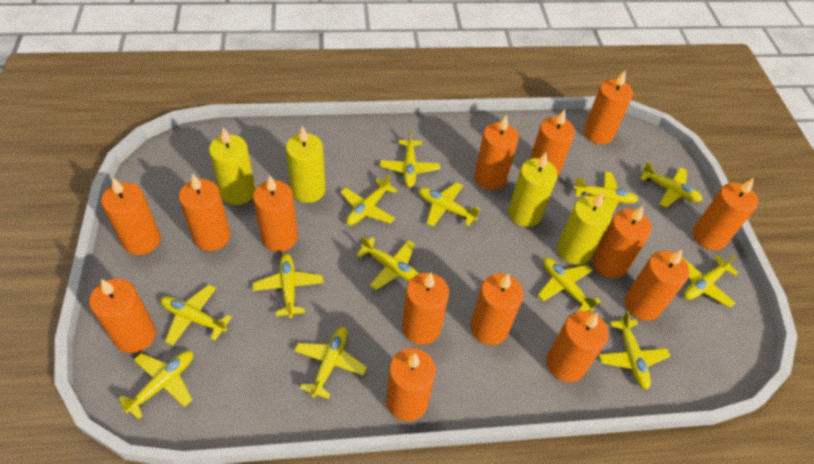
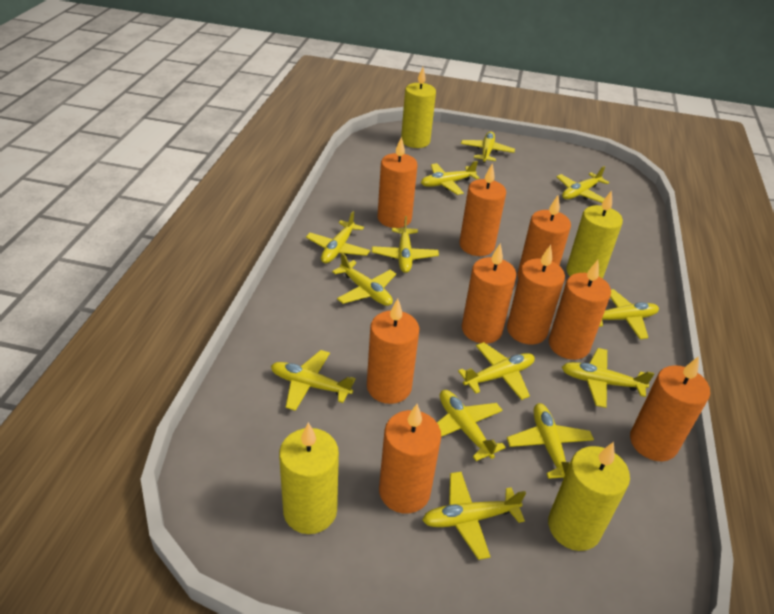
orange candle: 14 -> 9

